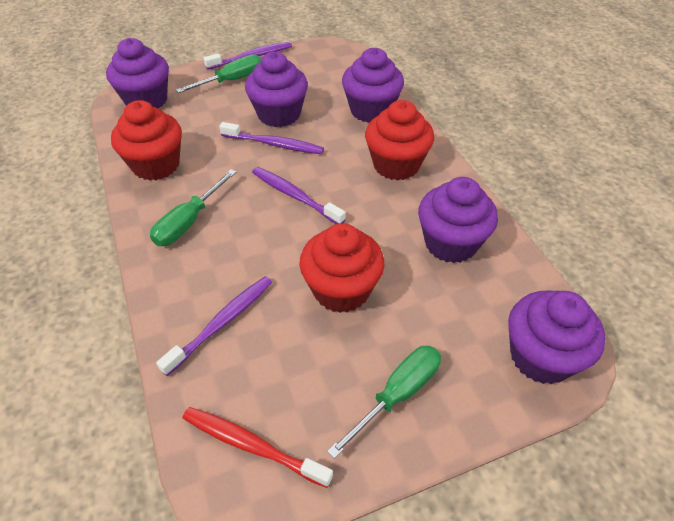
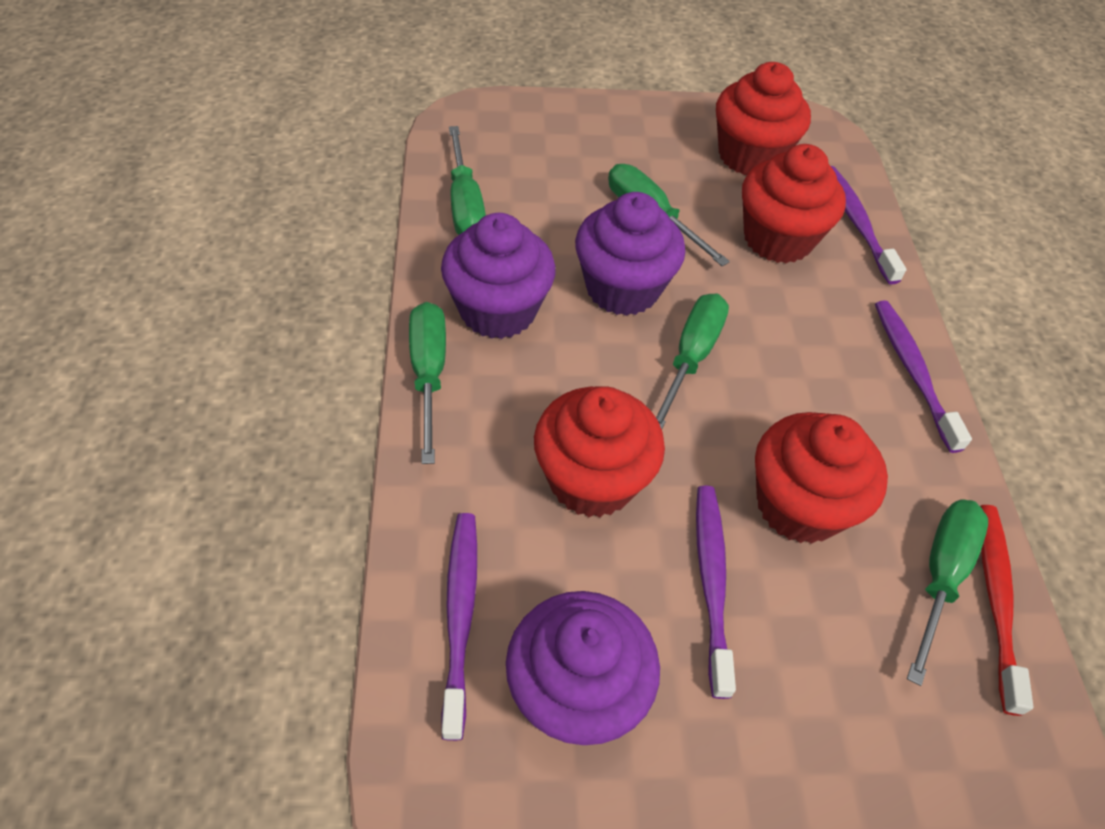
green screwdriver: 3 -> 5
purple cupcake: 5 -> 3
red cupcake: 3 -> 4

